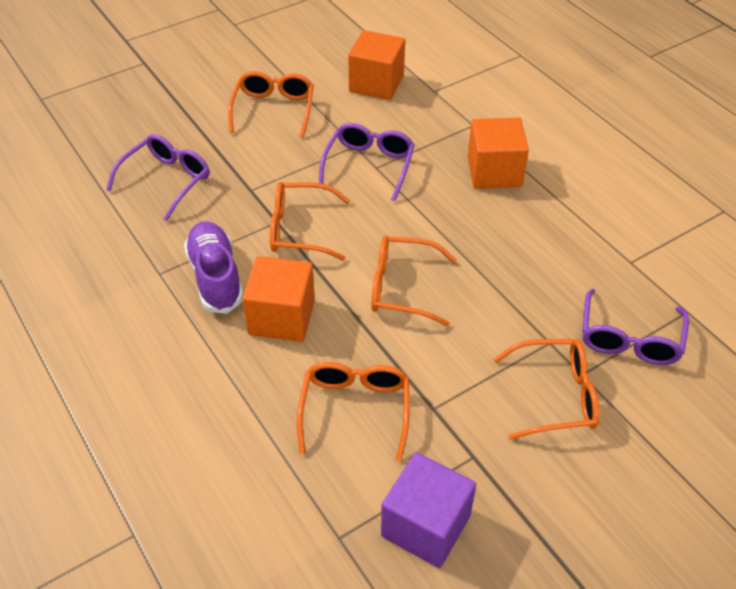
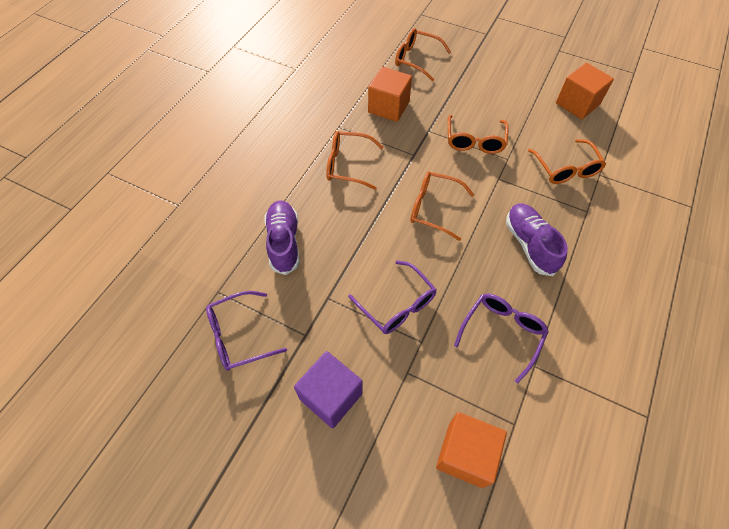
purple shoe: 1 -> 2

